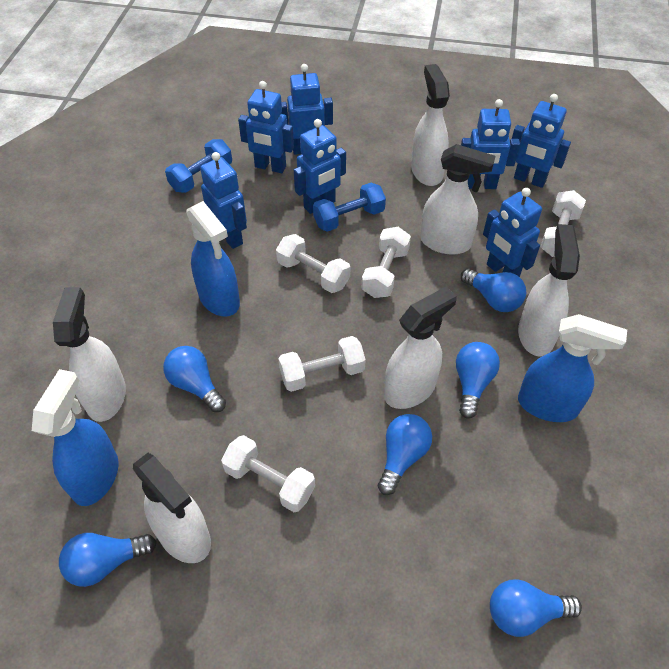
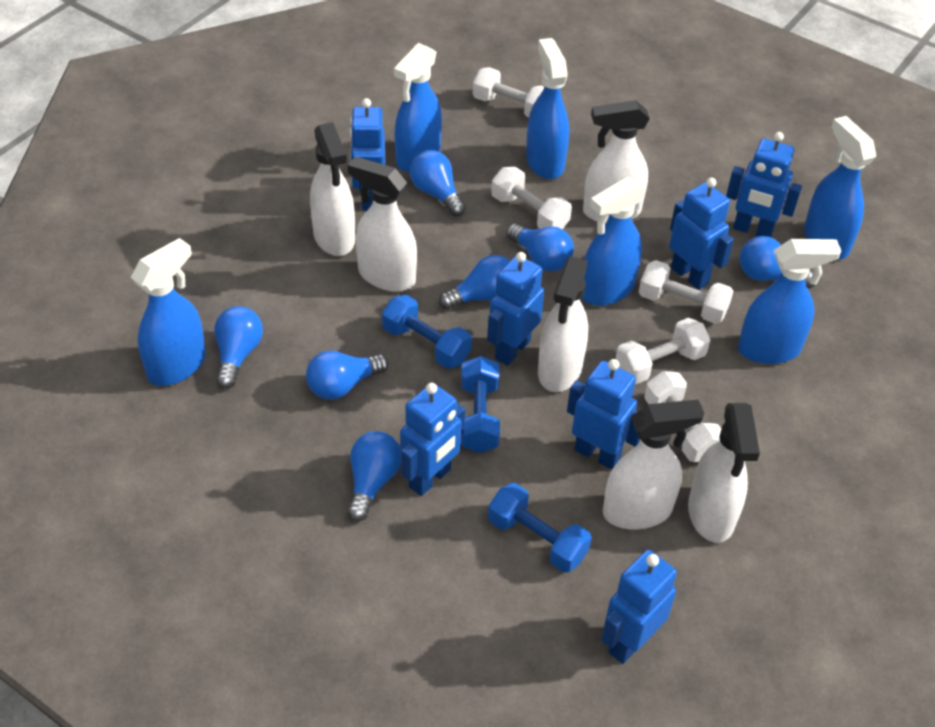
blue dumbbell: 2 -> 3
blue light bulb: 6 -> 7
blue spray bottle: 3 -> 6

